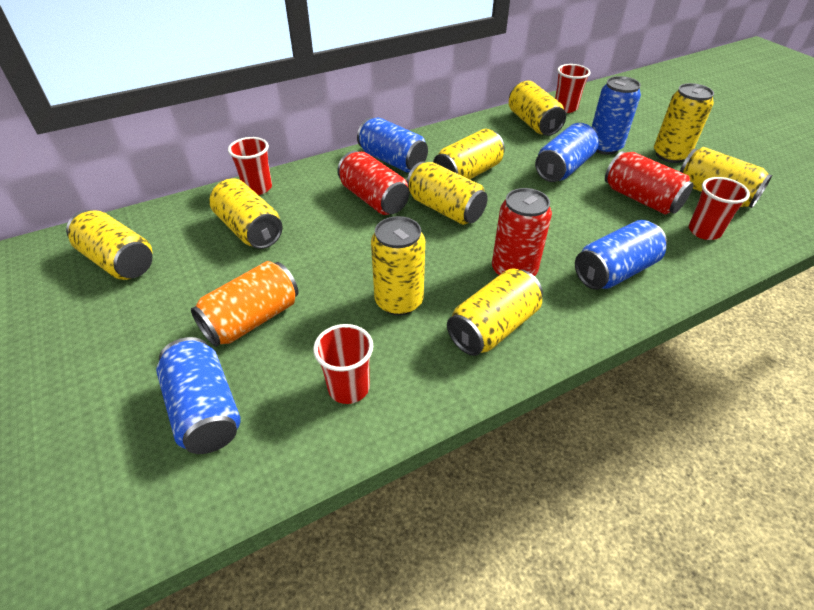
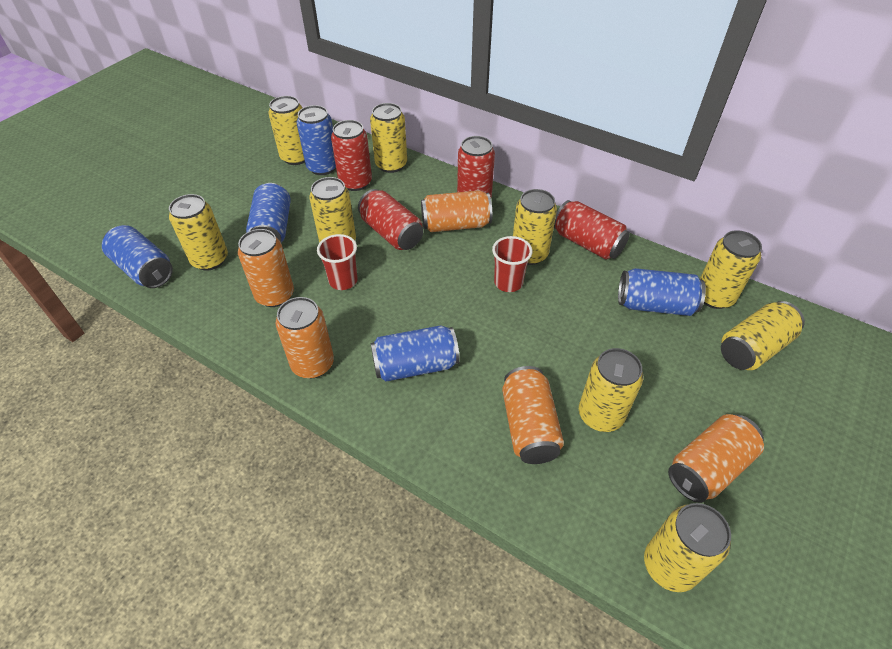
orange can: 1 -> 5
red can: 3 -> 4
red cup: 4 -> 2

